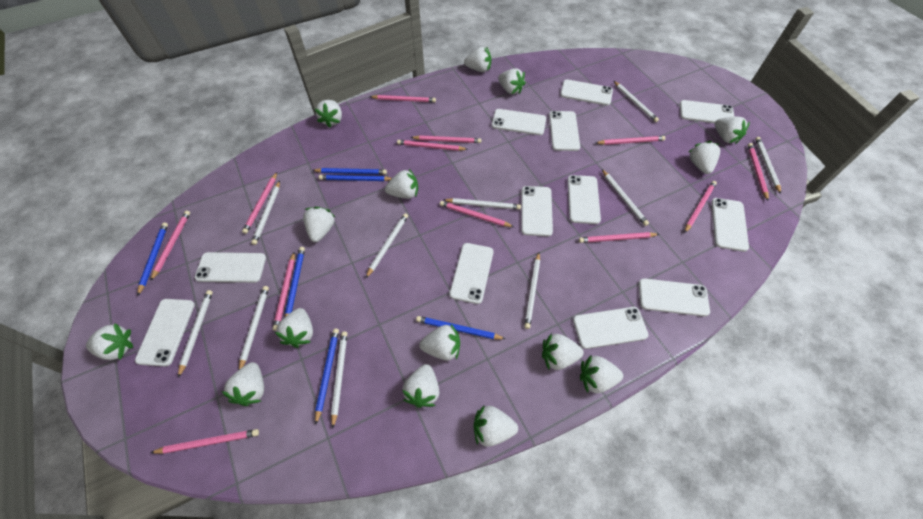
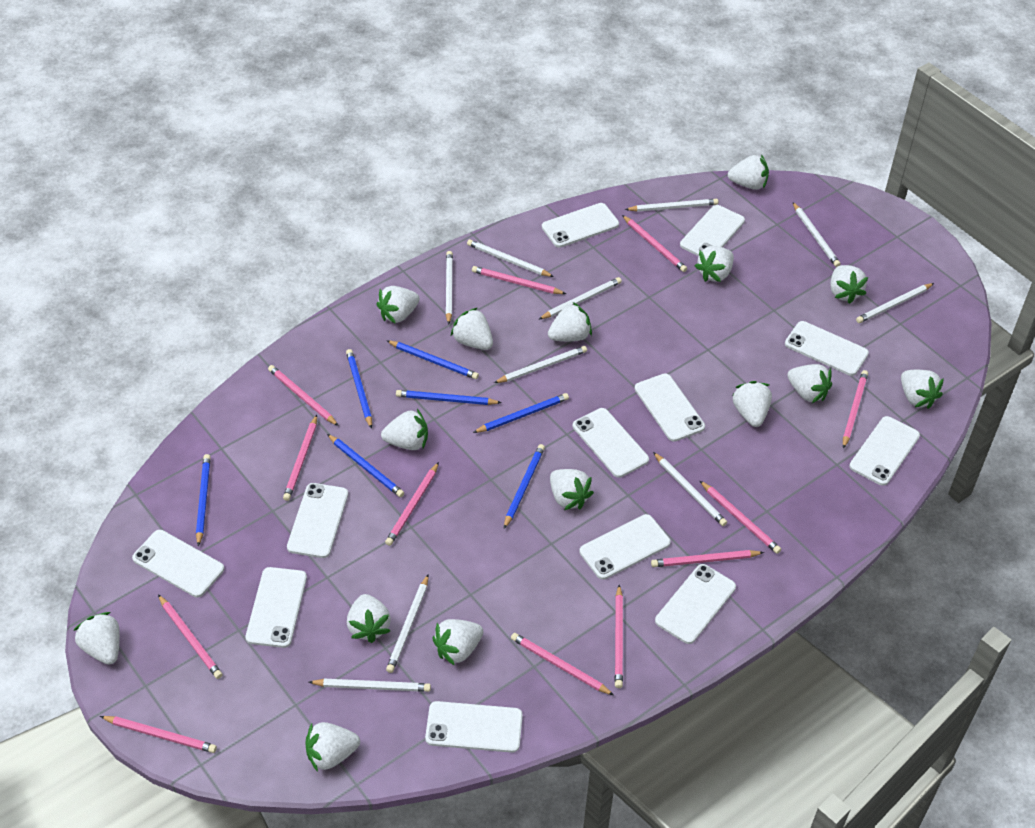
blue pencil: 6 -> 7

